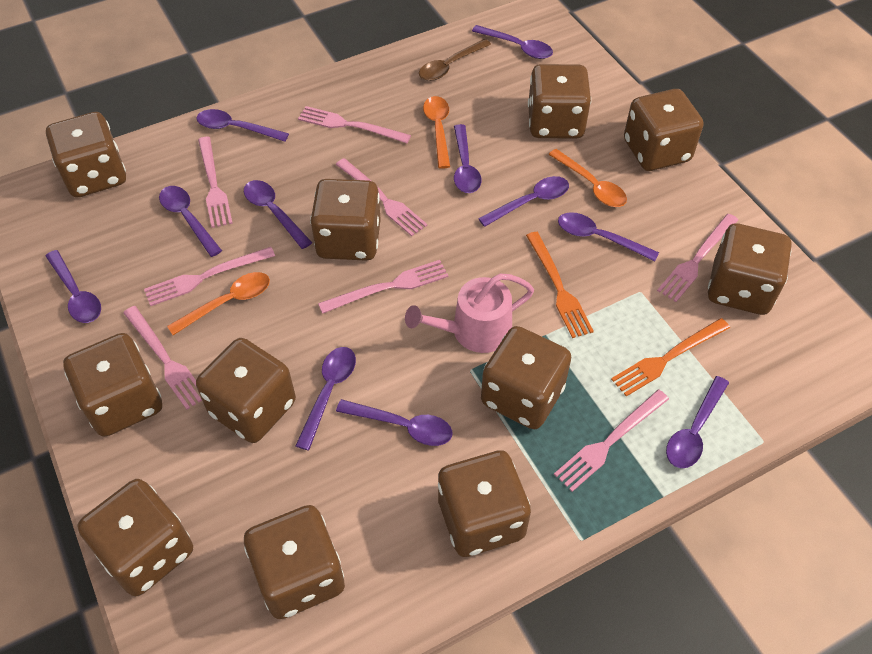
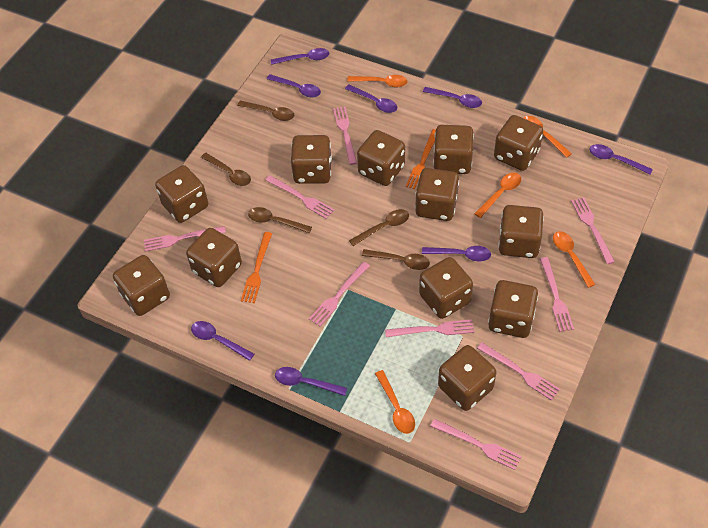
brown dice: 11 -> 12
brown spoon: 1 -> 5
orange spoon: 3 -> 5
pink fork: 8 -> 9
pink watering can: 1 -> 0
purple spoon: 11 -> 8

